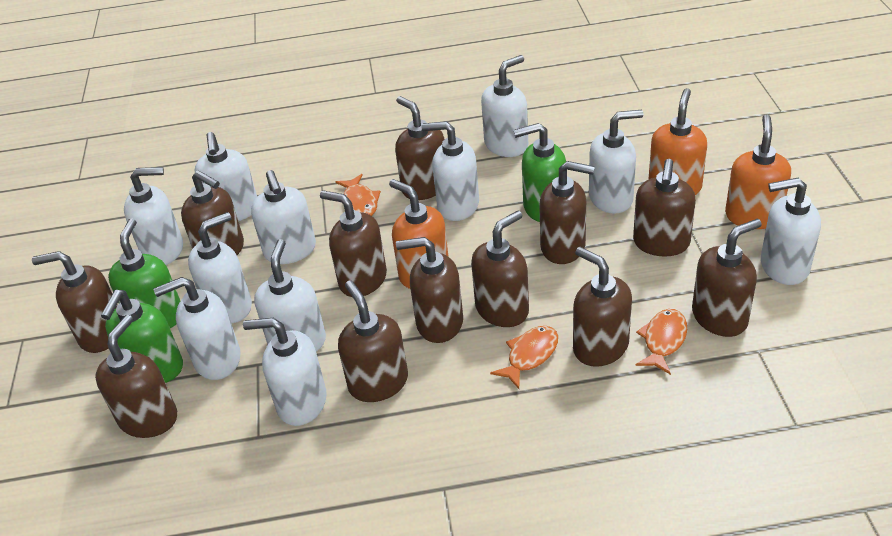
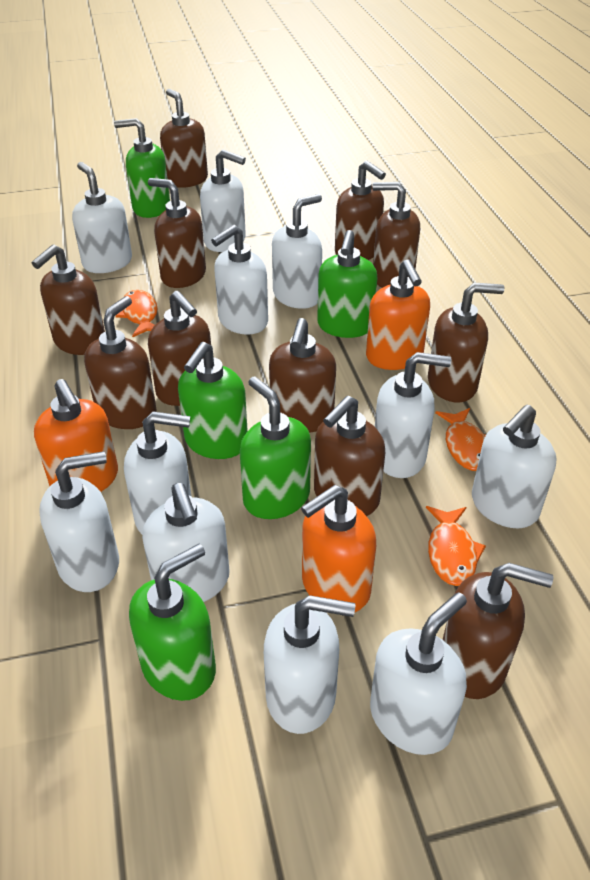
brown soap dispenser: 12 -> 11
green soap dispenser: 3 -> 5

